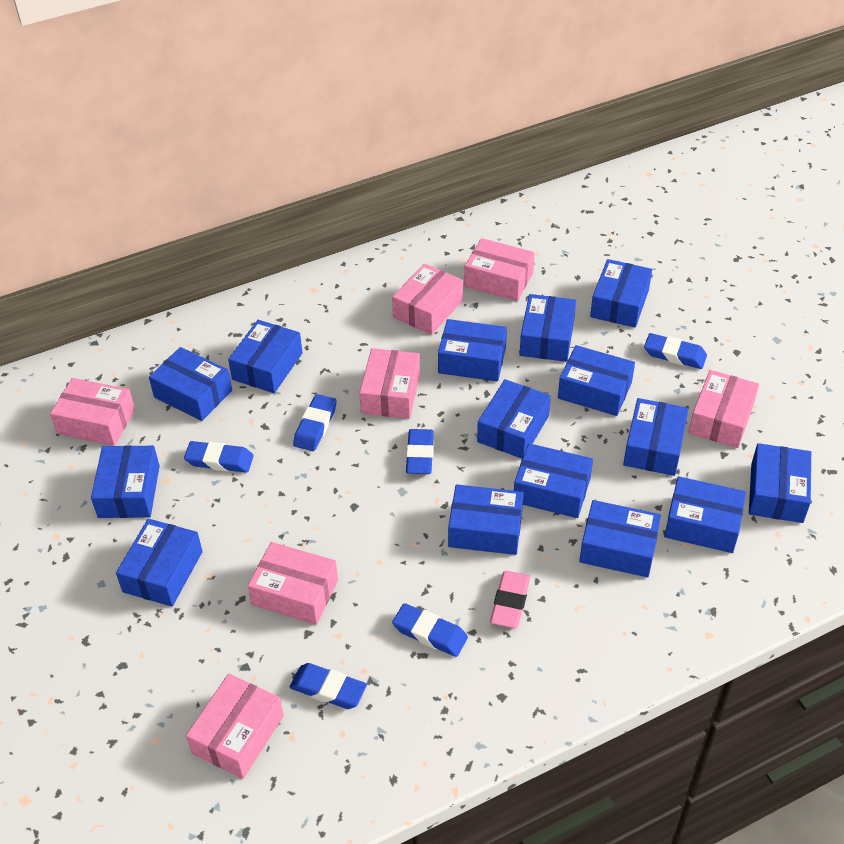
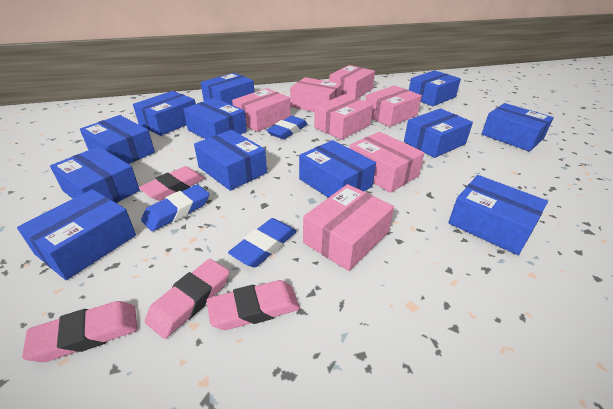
blue box: 15 -> 12
blue eraser: 6 -> 3
pink eraser: 1 -> 4

